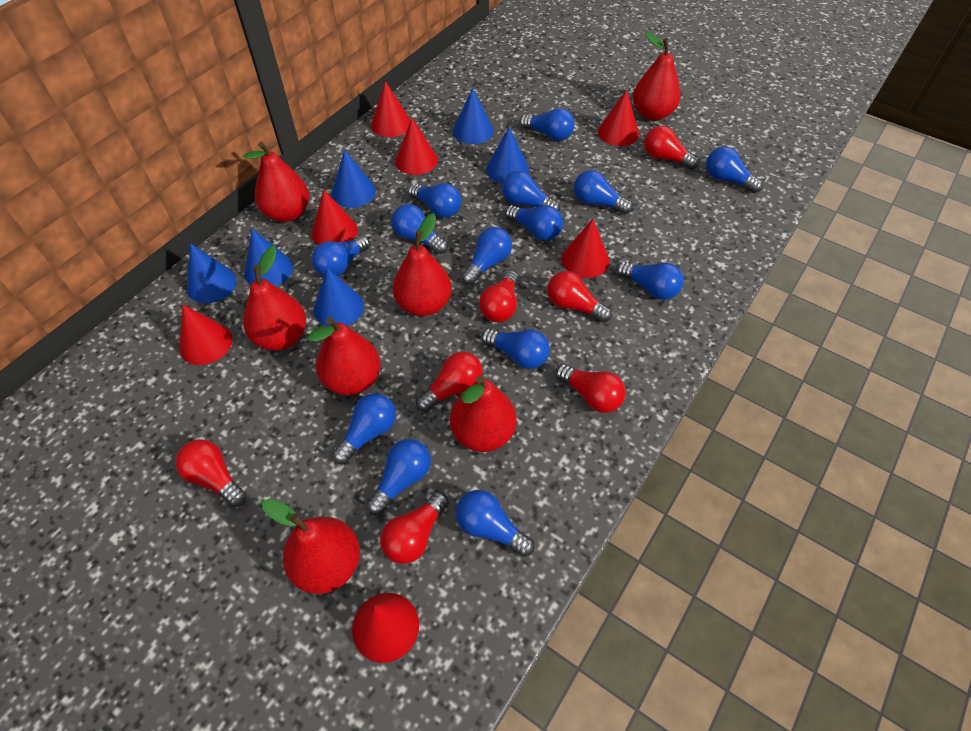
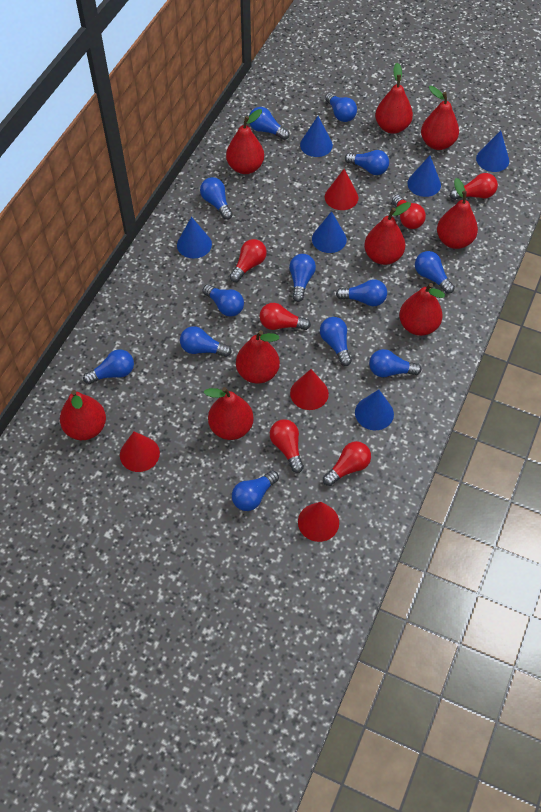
blue light bulb: 14 -> 13
red cone: 7 -> 4
red light bulb: 7 -> 6
red pear: 7 -> 9

